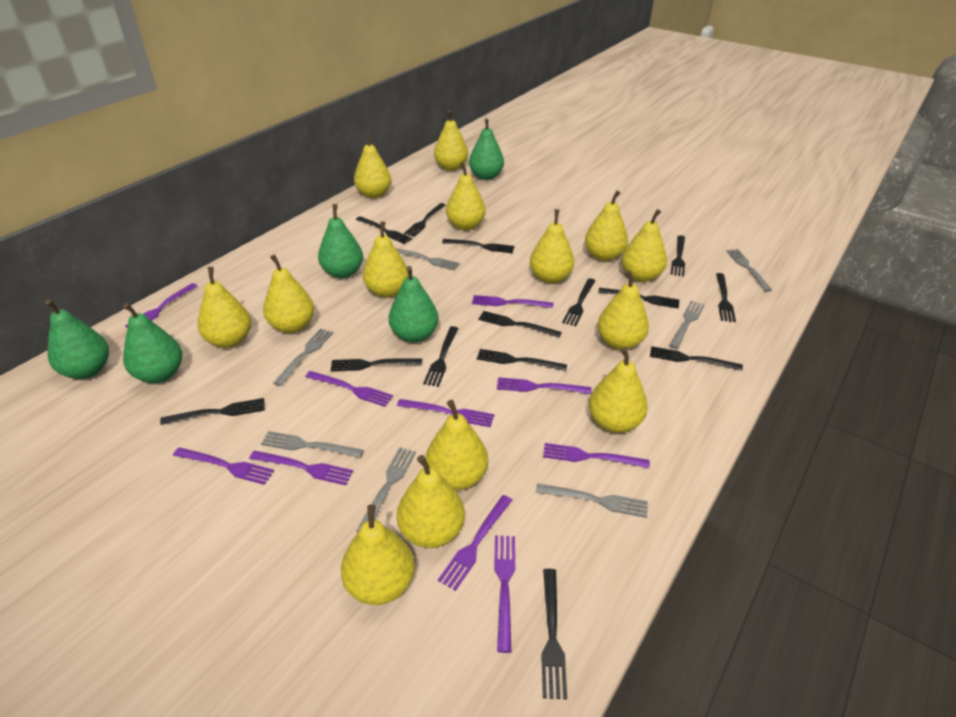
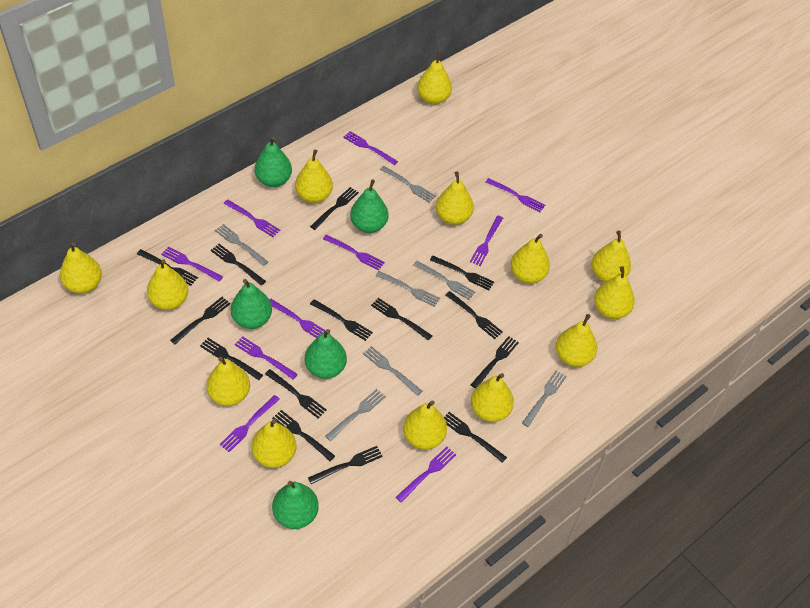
yellow pear: 14 -> 13

